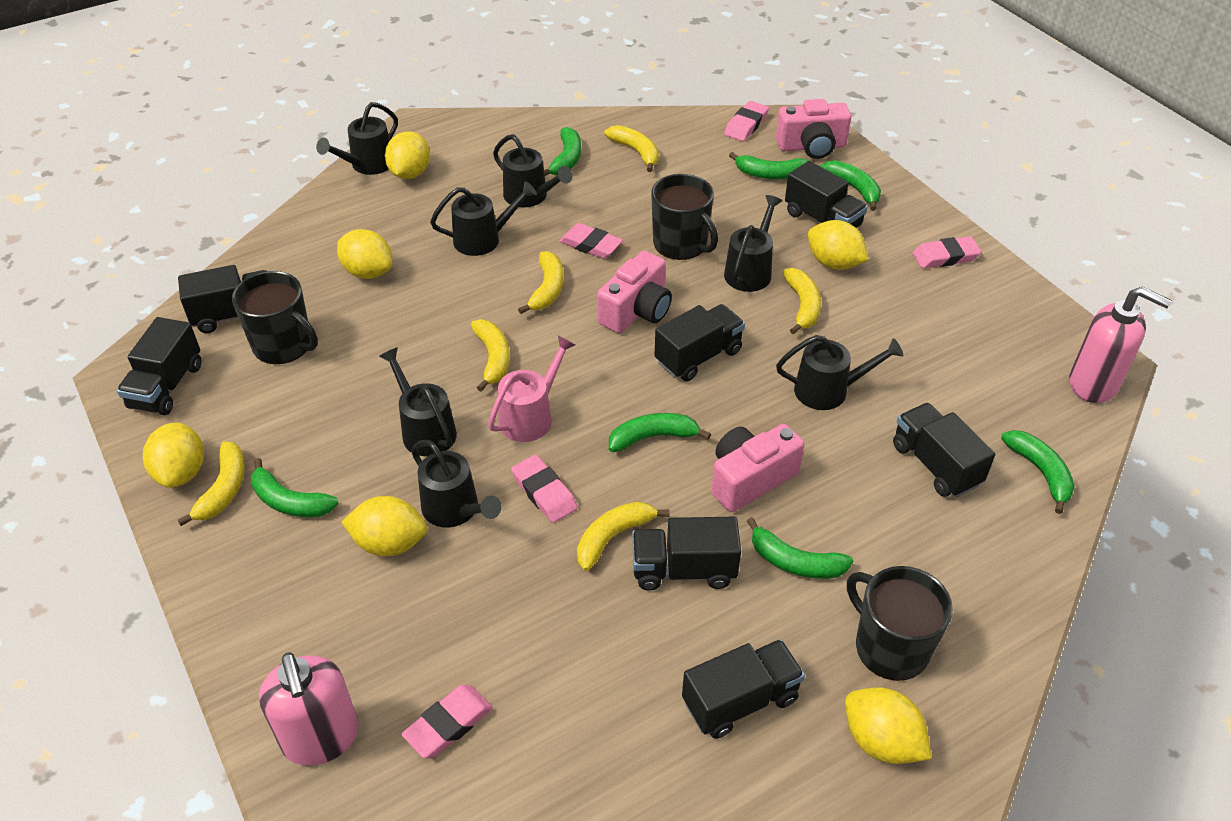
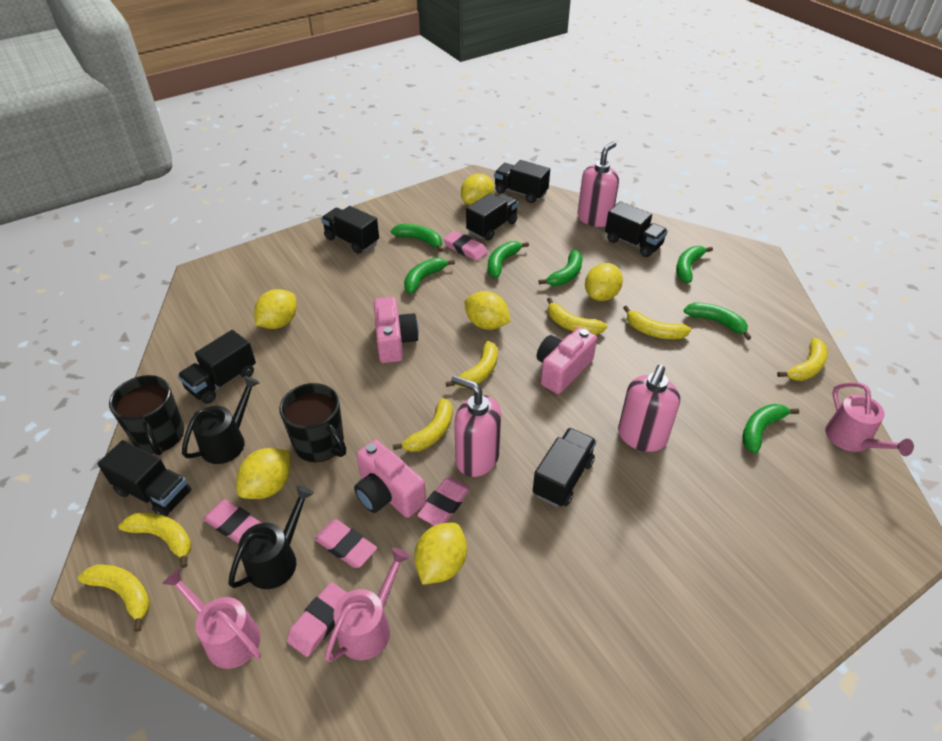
black mug: 3 -> 2
black watering can: 7 -> 2
pink soap dispenser: 2 -> 3
pink watering can: 1 -> 3
yellow banana: 6 -> 7

